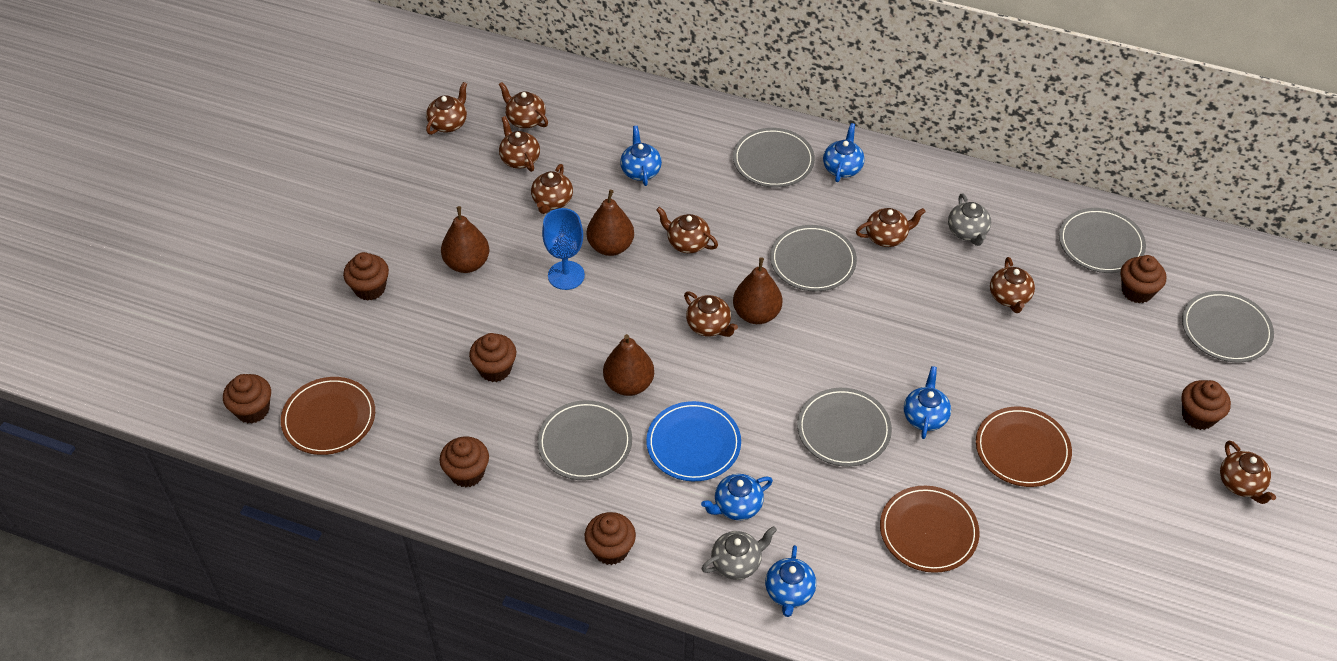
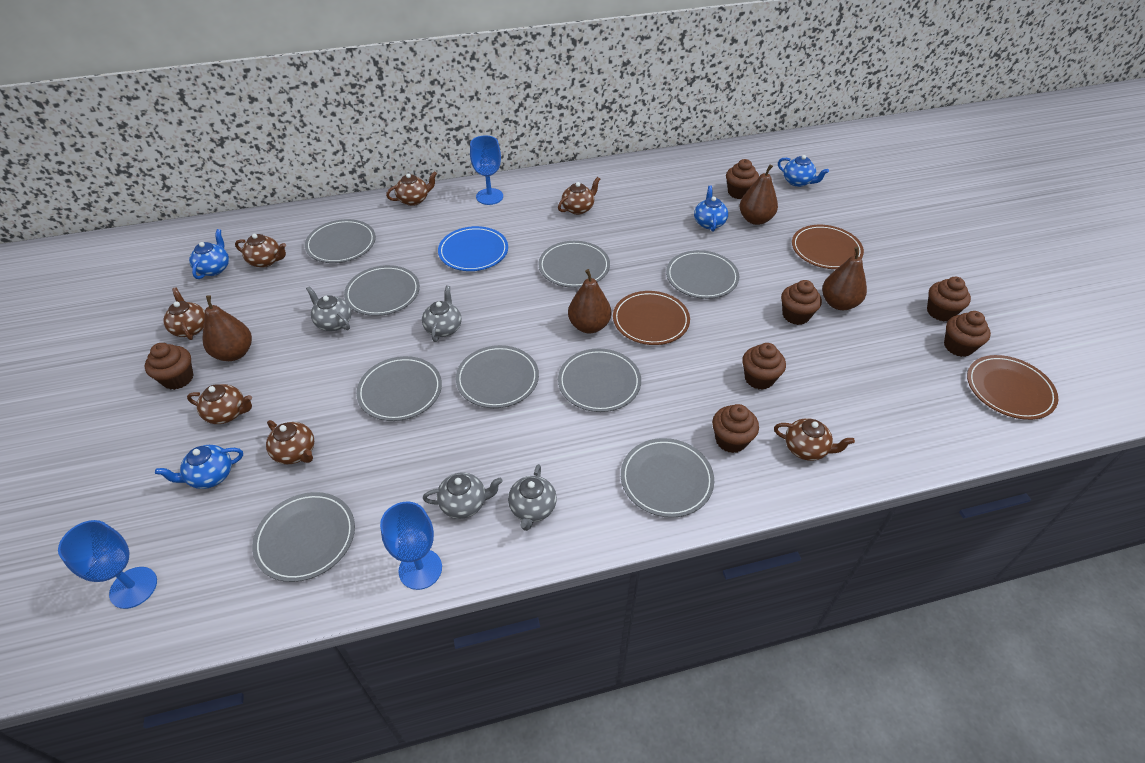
blue goblet: 1 -> 3
blue teapot: 5 -> 4
brown teapot: 9 -> 7
grey plate: 6 -> 9
grey teapot: 2 -> 4

